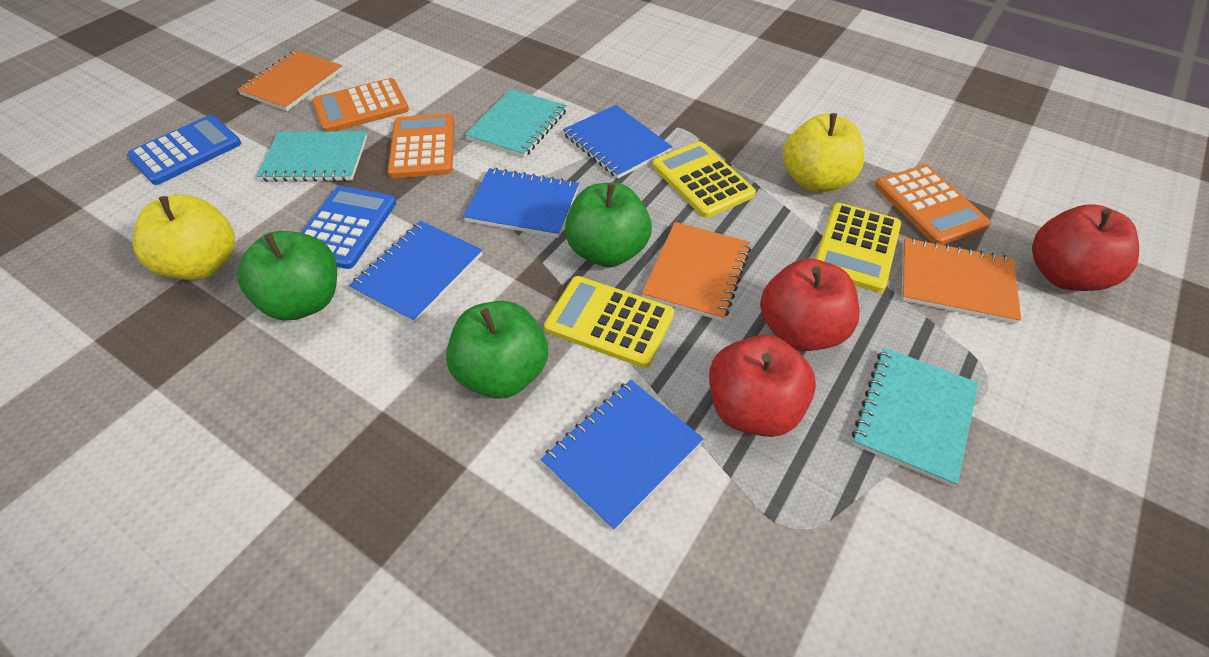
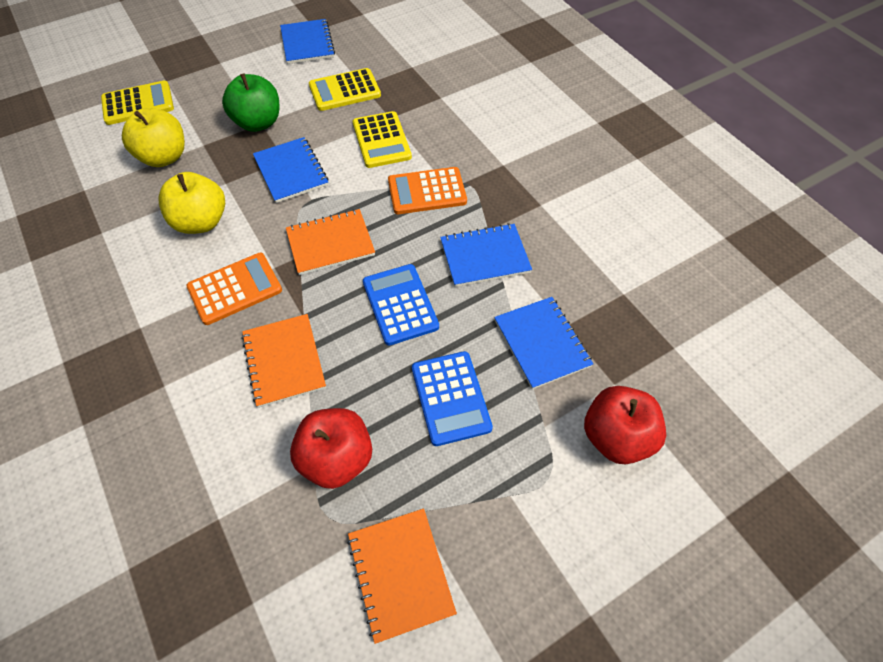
green apple: 3 -> 1
orange calculator: 3 -> 2
red apple: 3 -> 2
turquoise notebook: 3 -> 0

